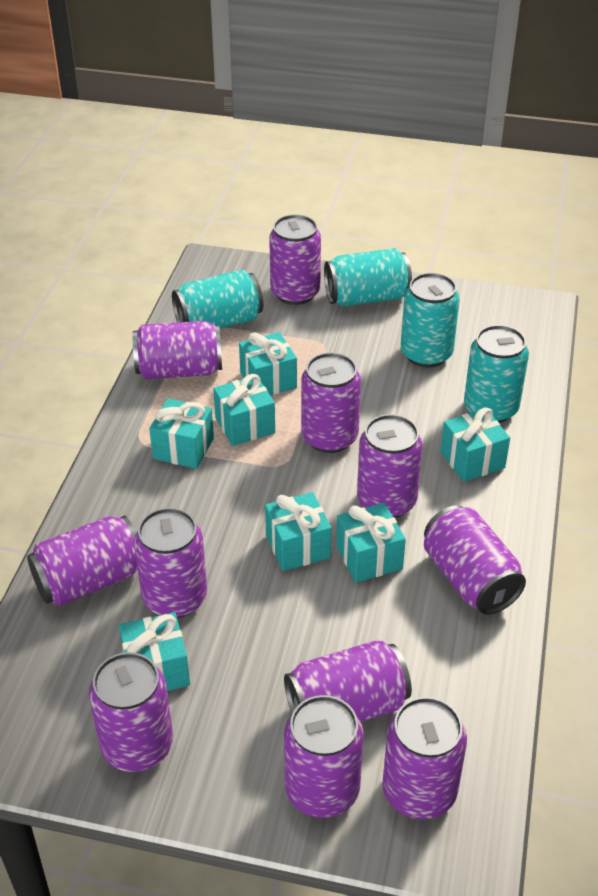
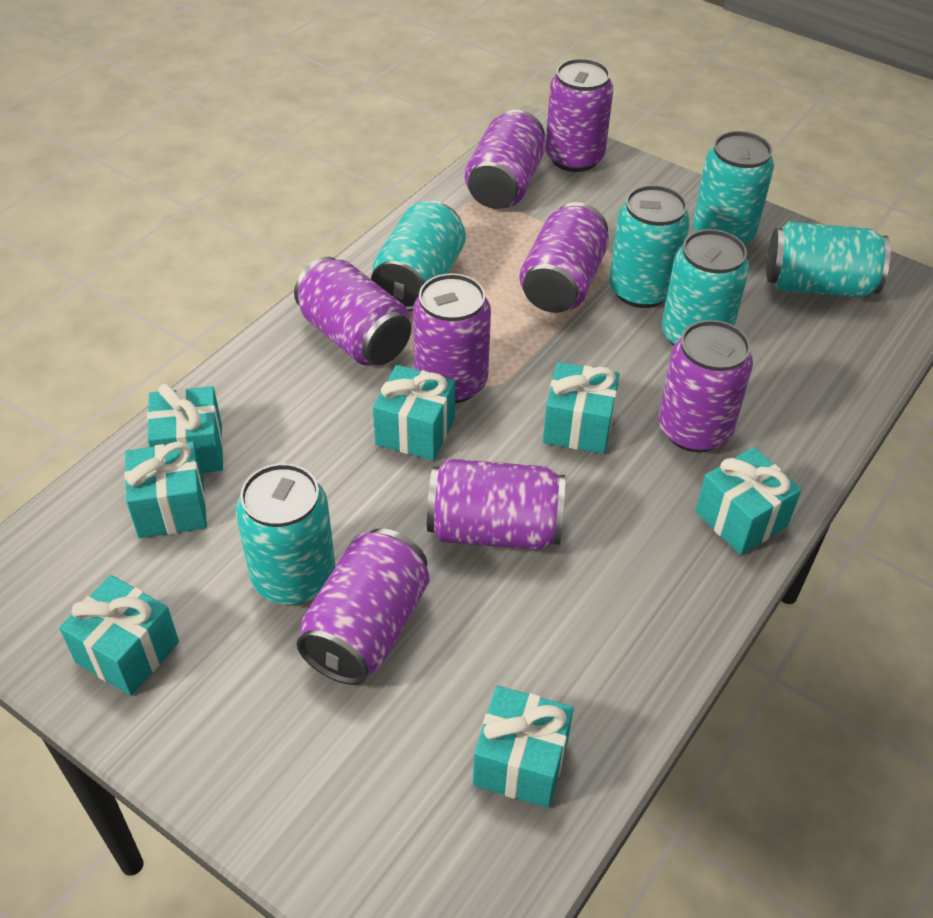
purple can: 11 -> 8
turquoise can: 4 -> 6

